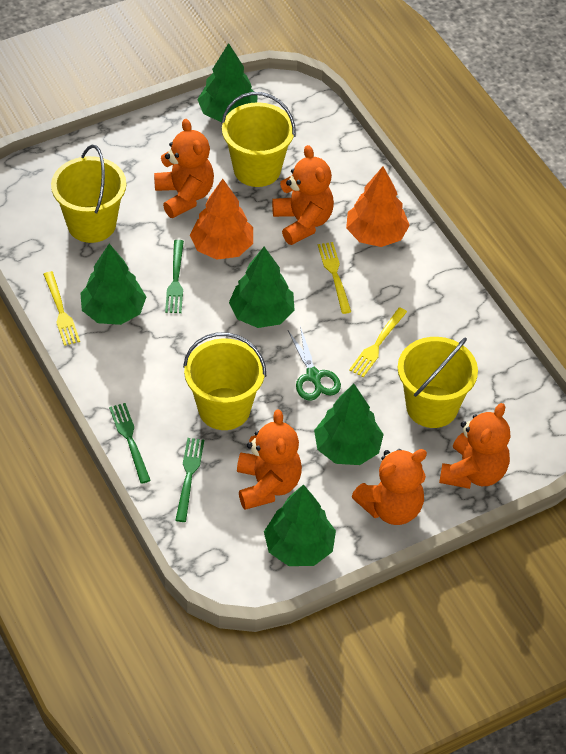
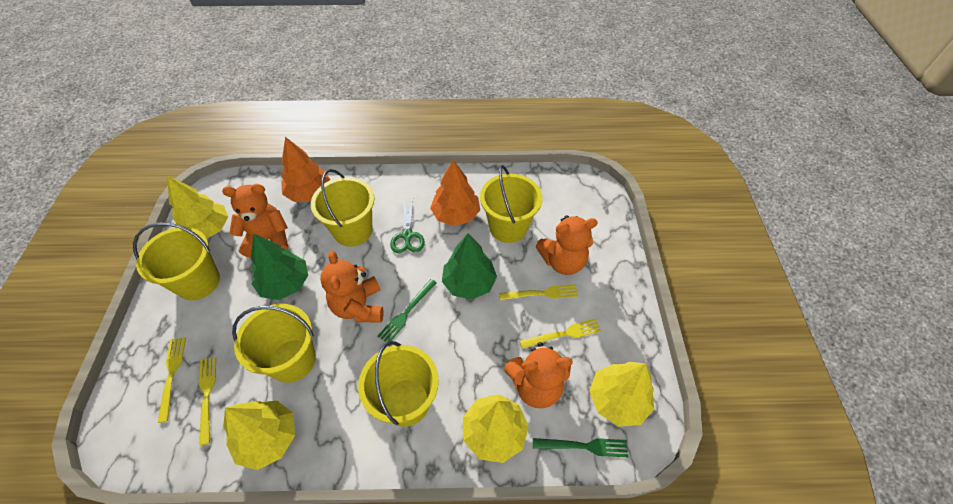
green fork: 3 -> 2
green tree: 5 -> 2
orange teddy bear: 5 -> 4
yellow bucket: 4 -> 5
yellow fork: 3 -> 4
yellow tree: 0 -> 4

